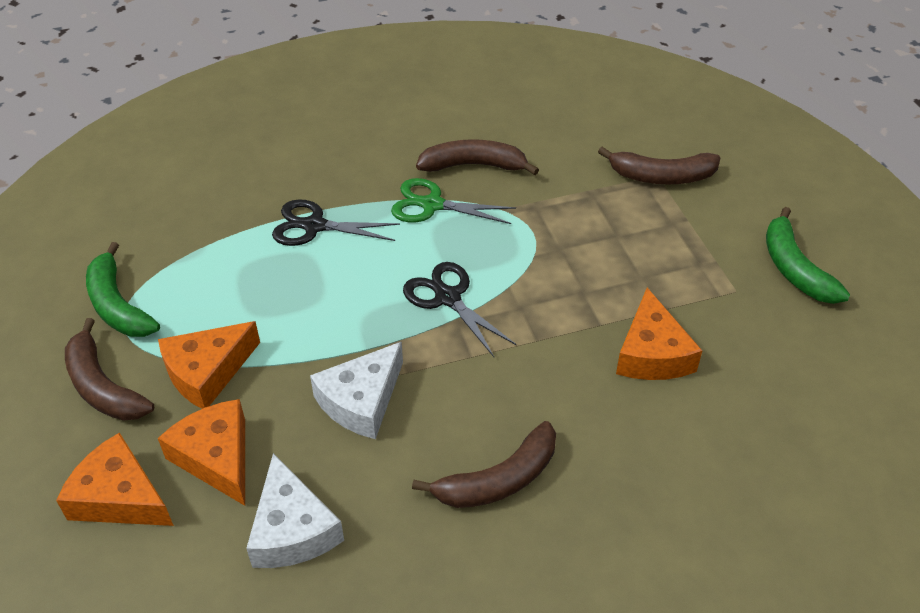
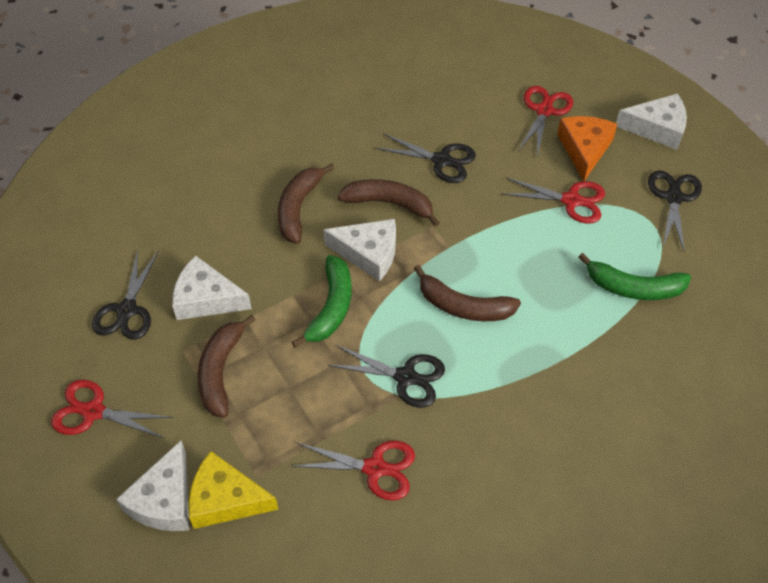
black scissors: 2 -> 4
green scissors: 1 -> 0
orange cheese: 4 -> 1
red scissors: 0 -> 4
white cheese: 2 -> 4
yellow cheese: 0 -> 1

